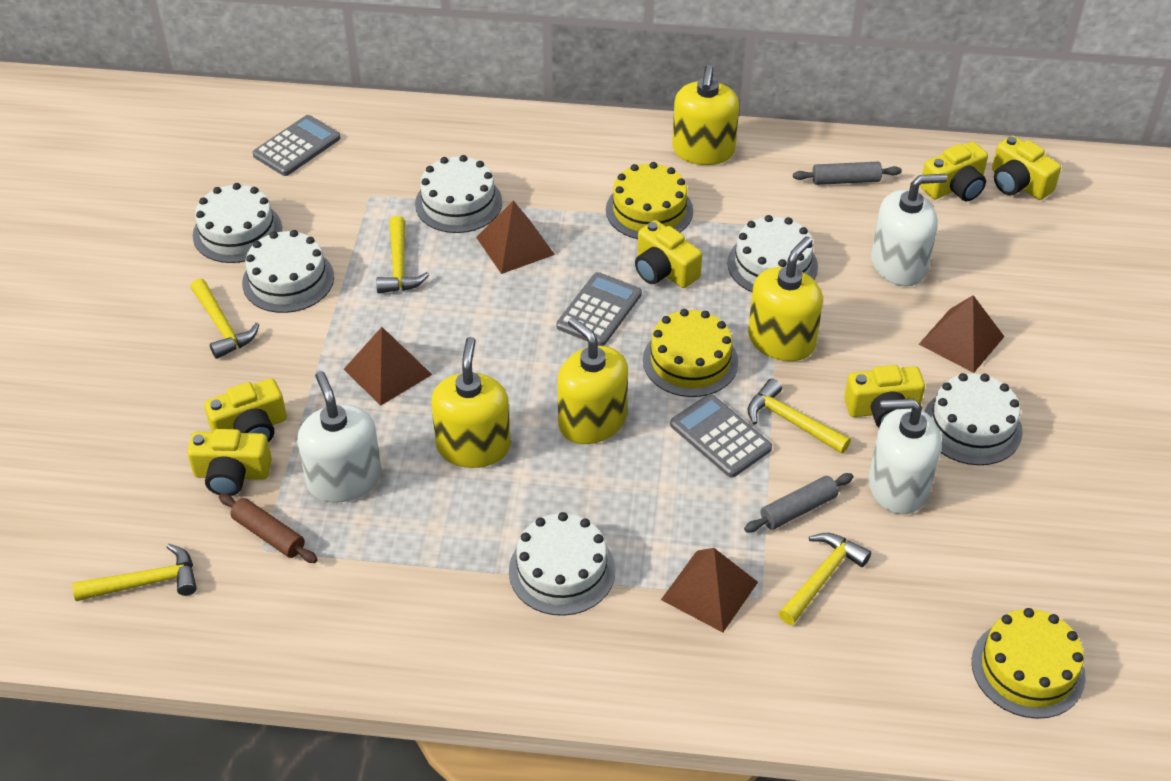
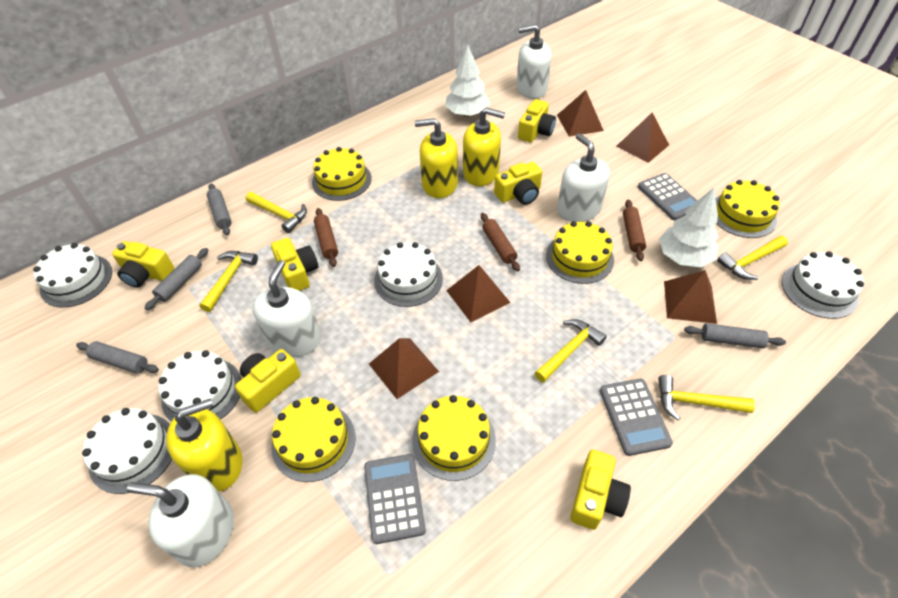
brown pyramid: 4 -> 5
brown rolling pin: 1 -> 3
grey rolling pin: 2 -> 4
white cake: 6 -> 5
white soap dispenser: 3 -> 4
white tree: 0 -> 2
yellow cake: 3 -> 5
yellow soap dispenser: 4 -> 3

